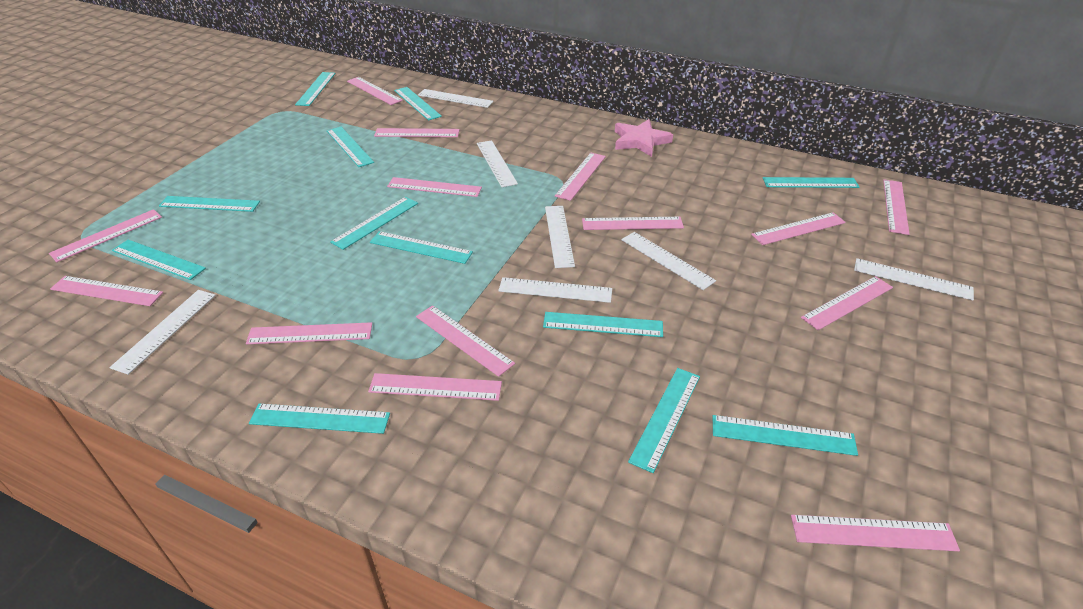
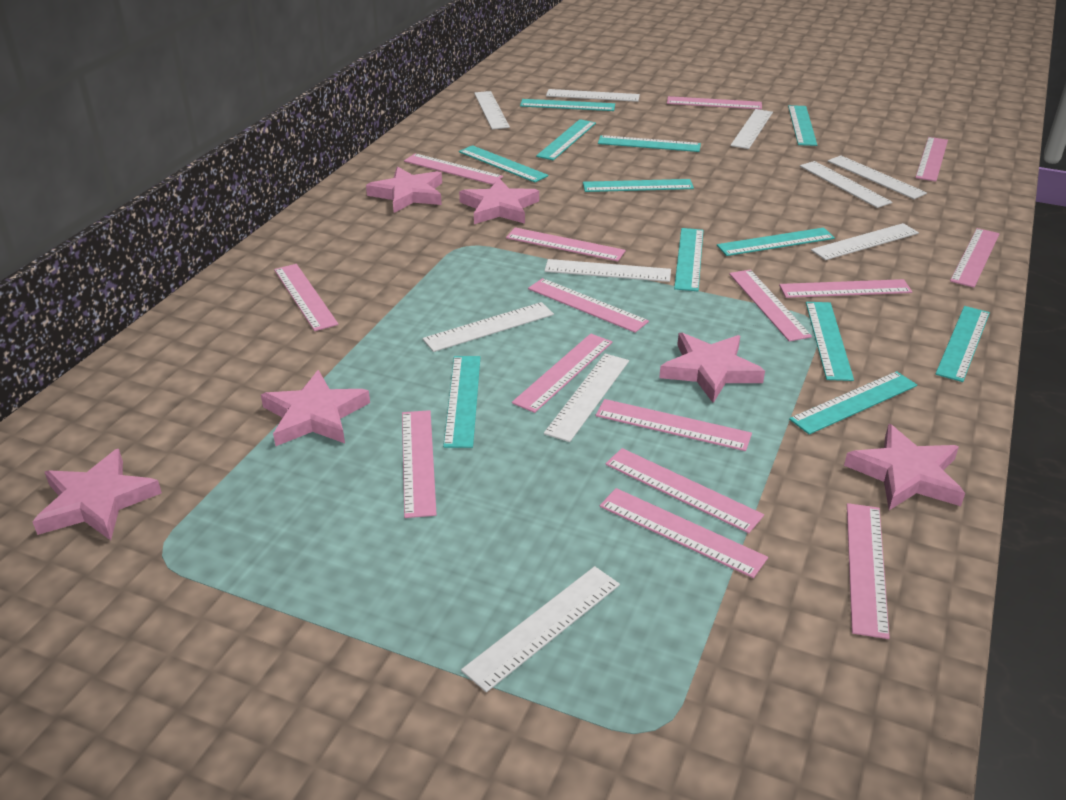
pink ruler: 14 -> 15
pink star: 1 -> 6
white ruler: 7 -> 10

